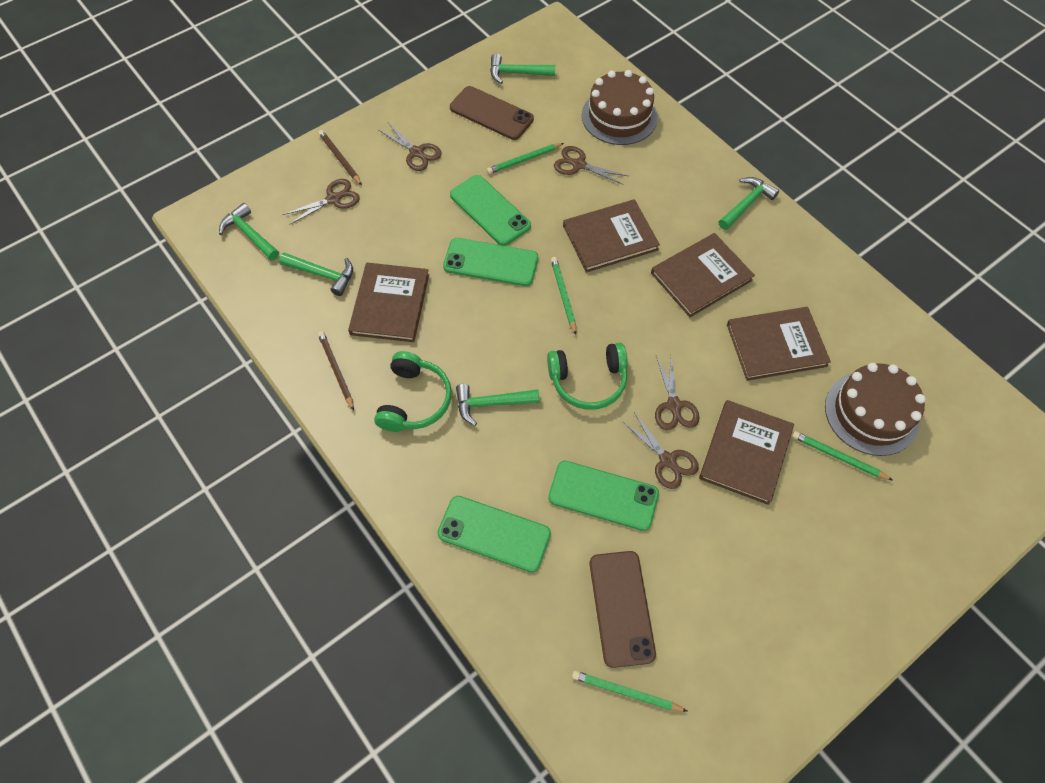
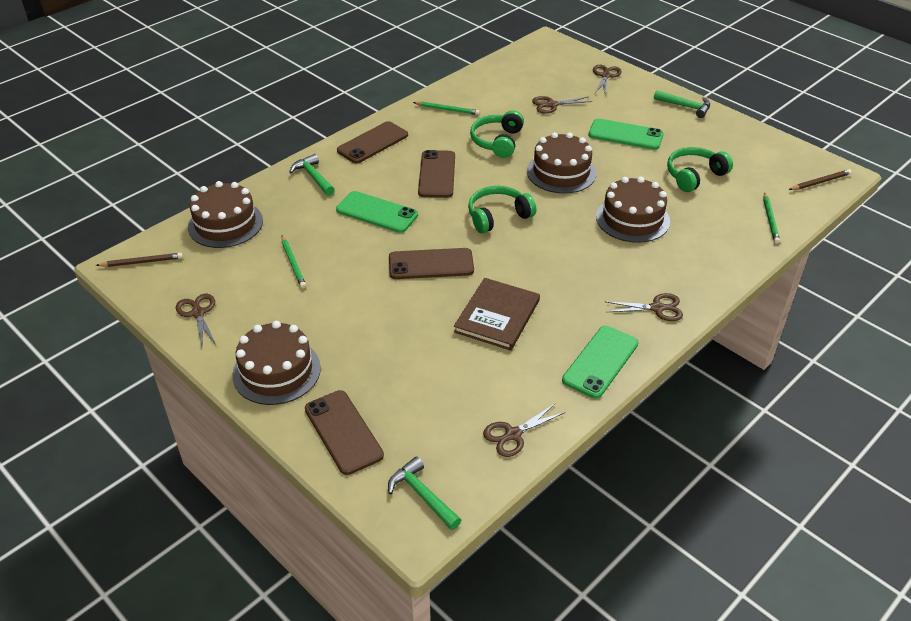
brown book: 5 -> 1
brown cake: 2 -> 4
brown phone: 2 -> 4
green hammer: 5 -> 3
green headphones: 2 -> 3
green pencil: 4 -> 3
green phone: 4 -> 3

